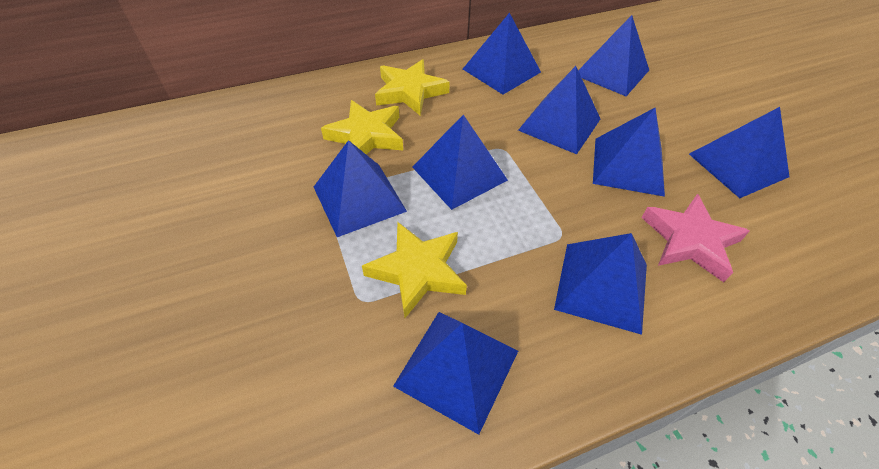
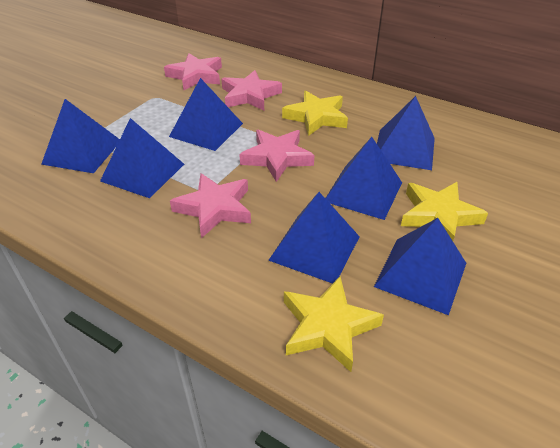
blue pyramid: 9 -> 7
pink star: 1 -> 4

